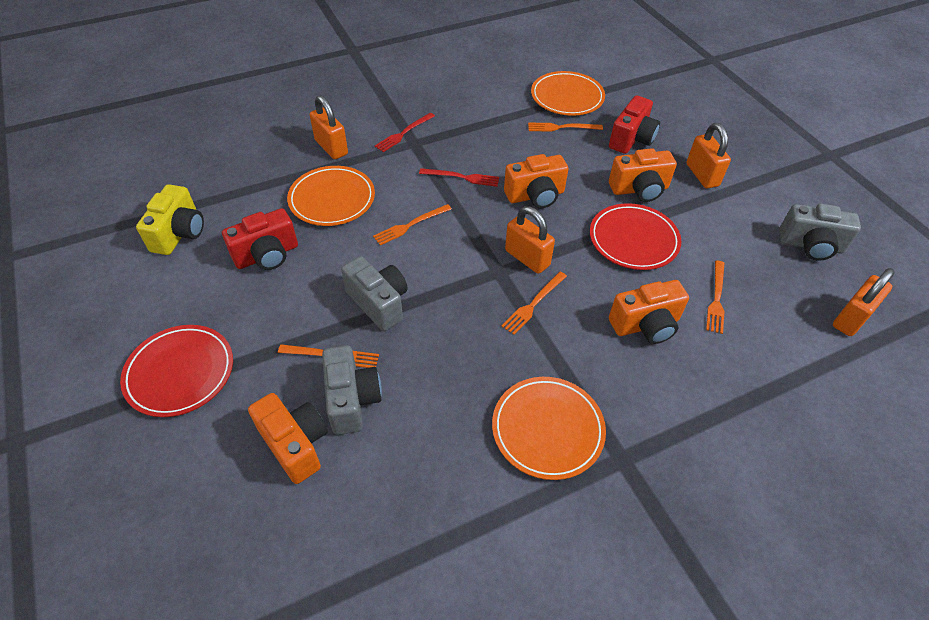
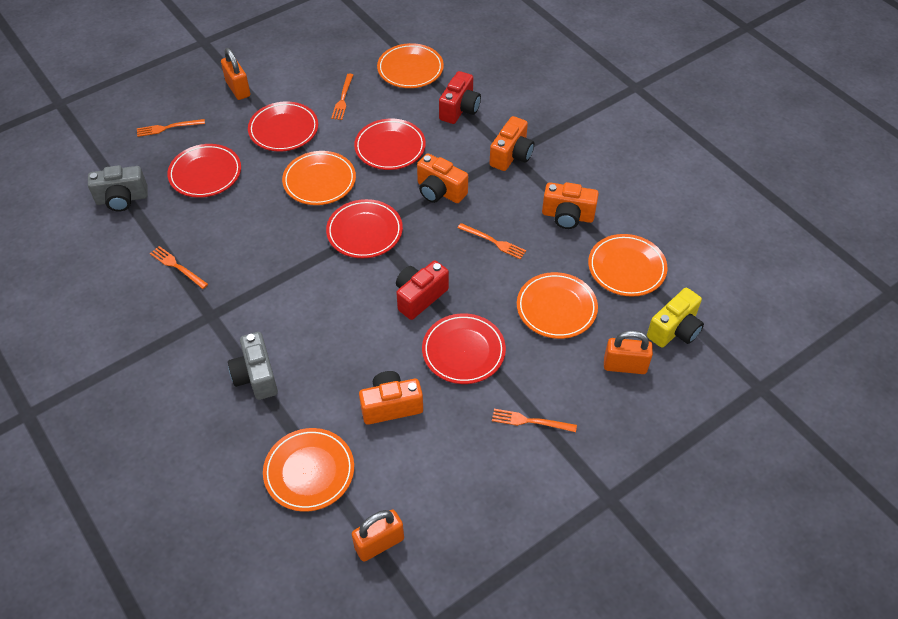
grey camera: 3 -> 2
orange padlock: 4 -> 3
orange plate: 3 -> 5
red fork: 2 -> 0
red plate: 2 -> 5

